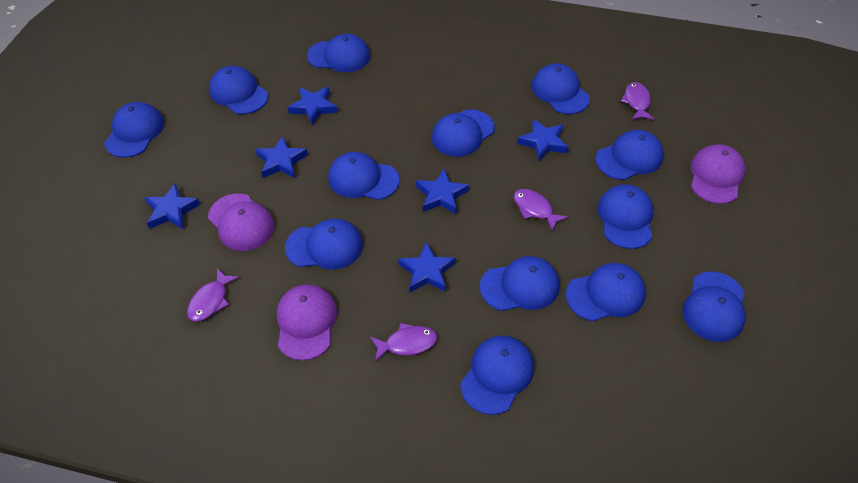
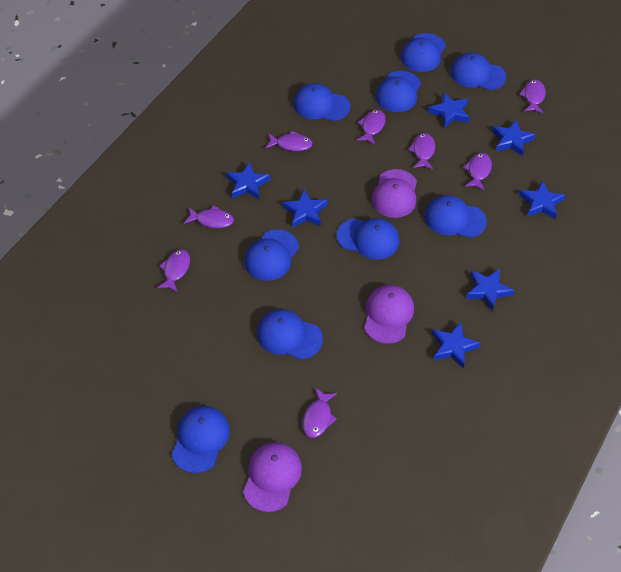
blue cap: 13 -> 9
blue star: 6 -> 7
purple fish: 4 -> 8

